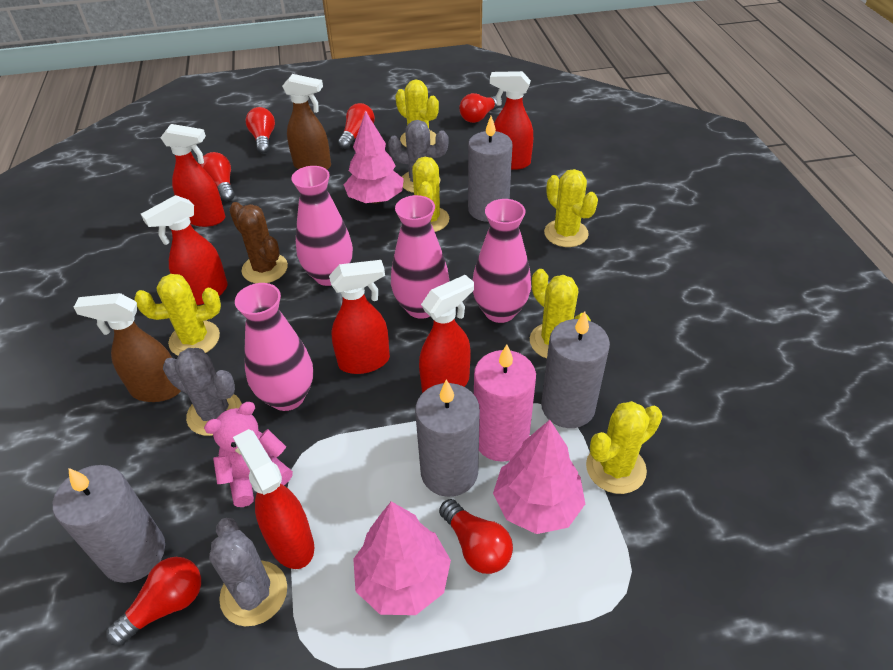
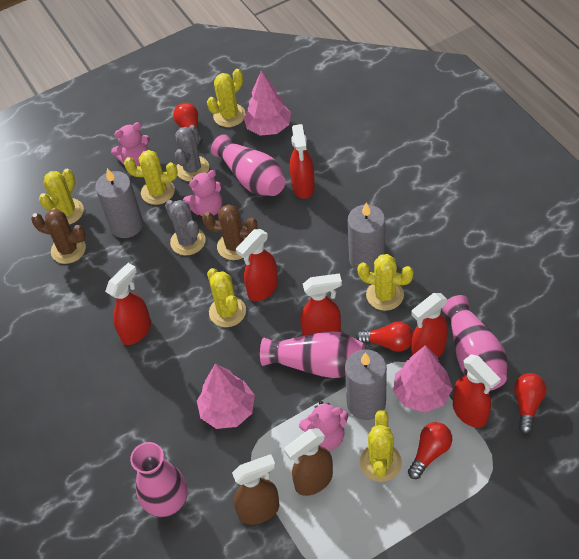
brown cactus: 1 -> 2
grey cactus: 3 -> 2
grey candle: 4 -> 3
pink candle: 1 -> 0
pink teddy bear: 1 -> 3
red light bulb: 6 -> 4

